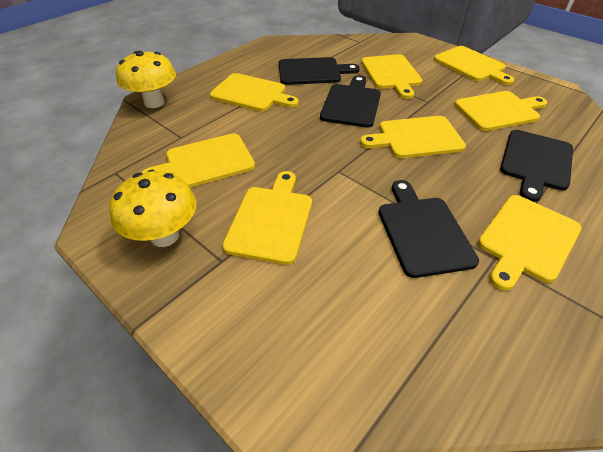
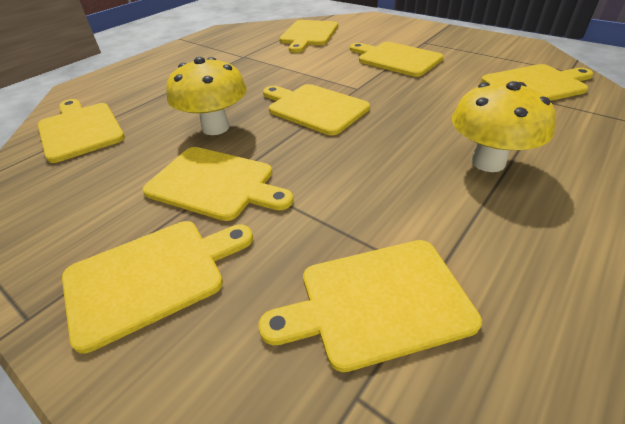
black cutting board: 4 -> 0

